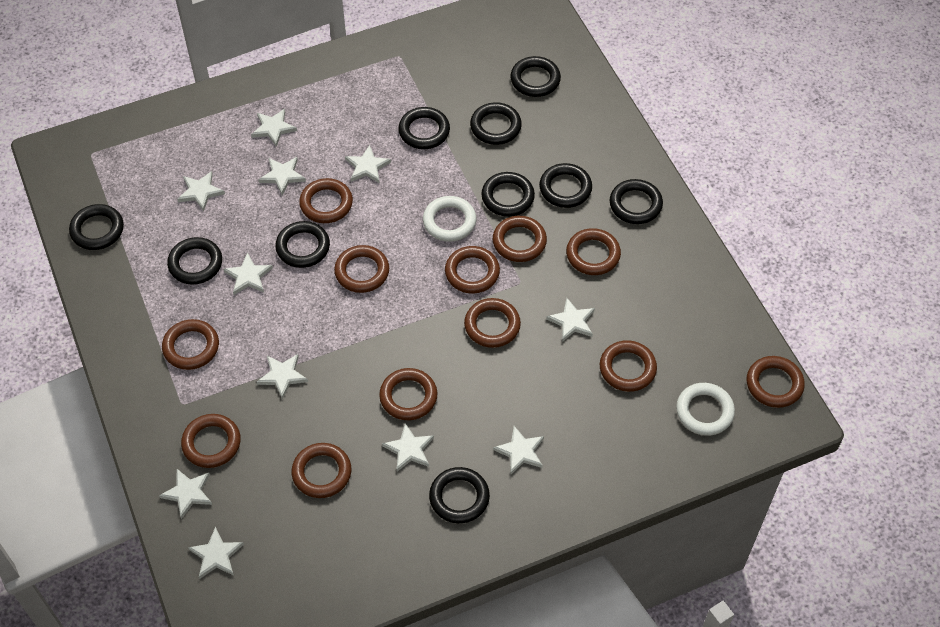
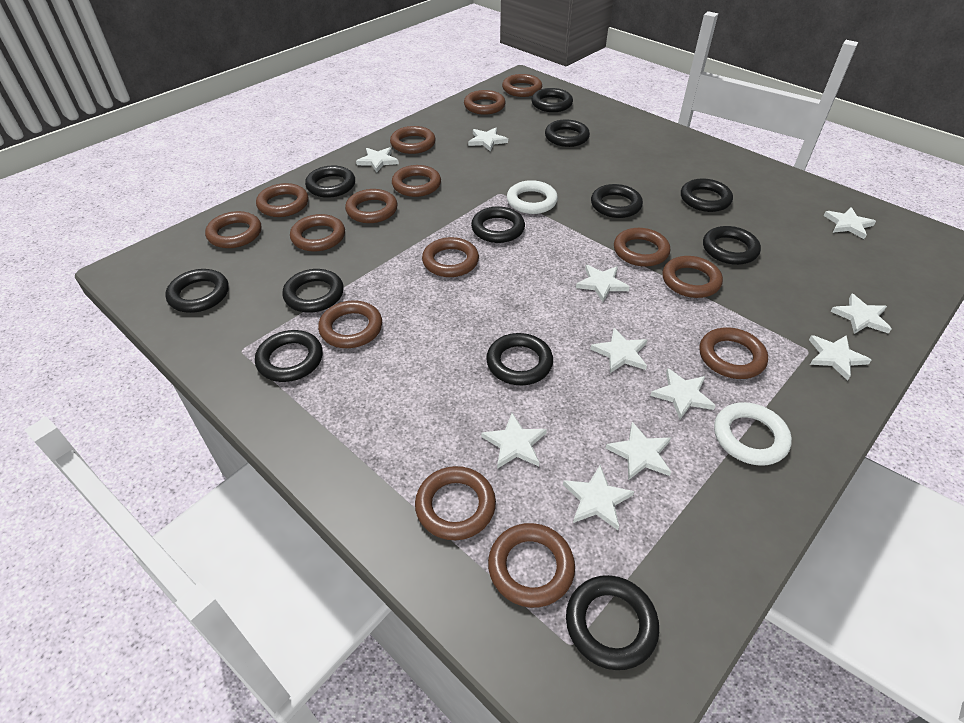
black ring: 10 -> 12
brown ring: 12 -> 15

